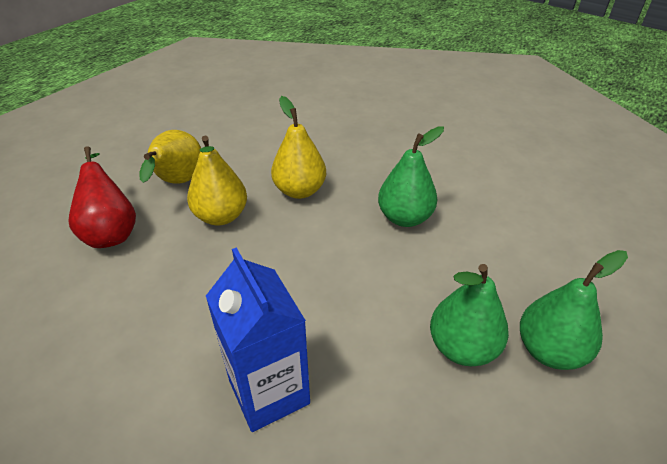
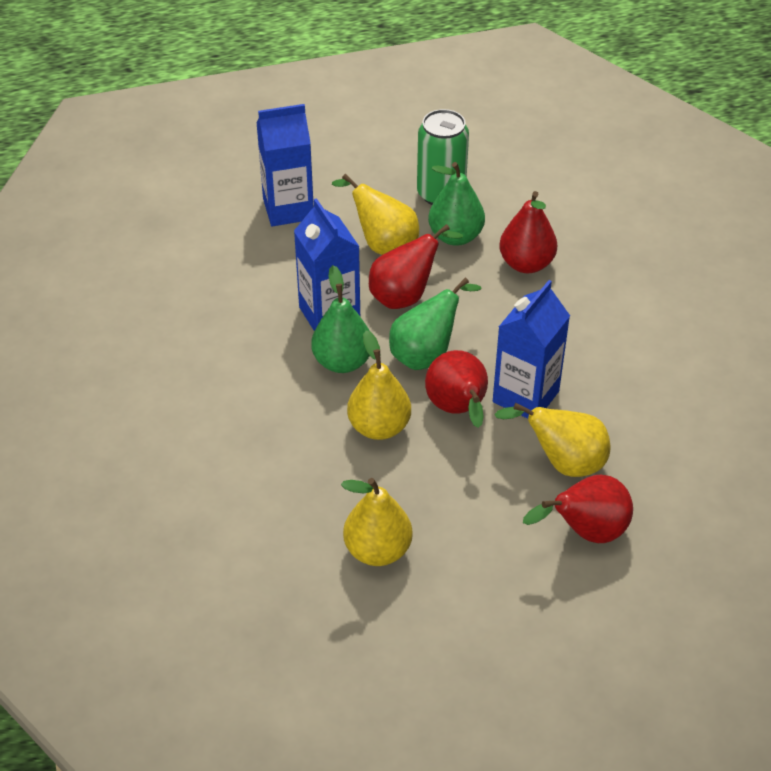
blue carton: 1 -> 3
green can: 0 -> 1
red pear: 1 -> 4
yellow pear: 3 -> 4

